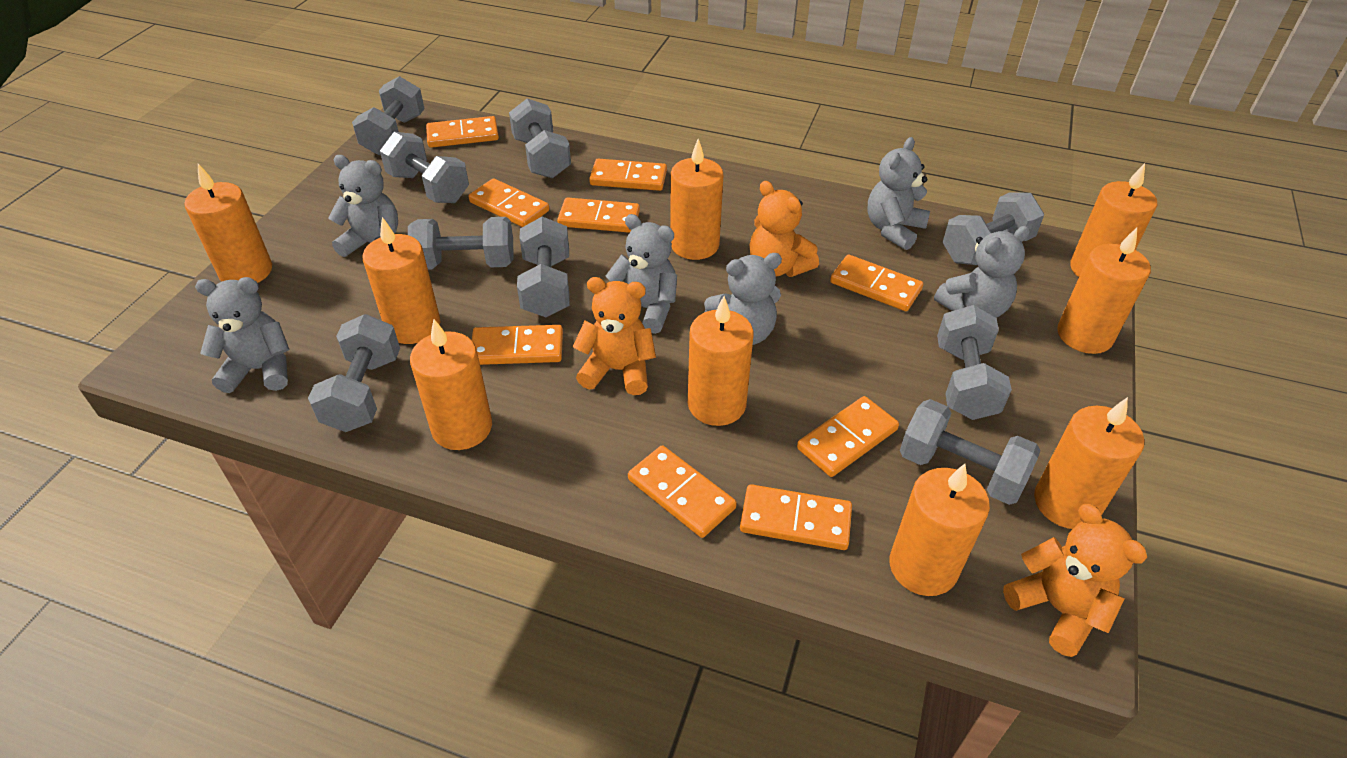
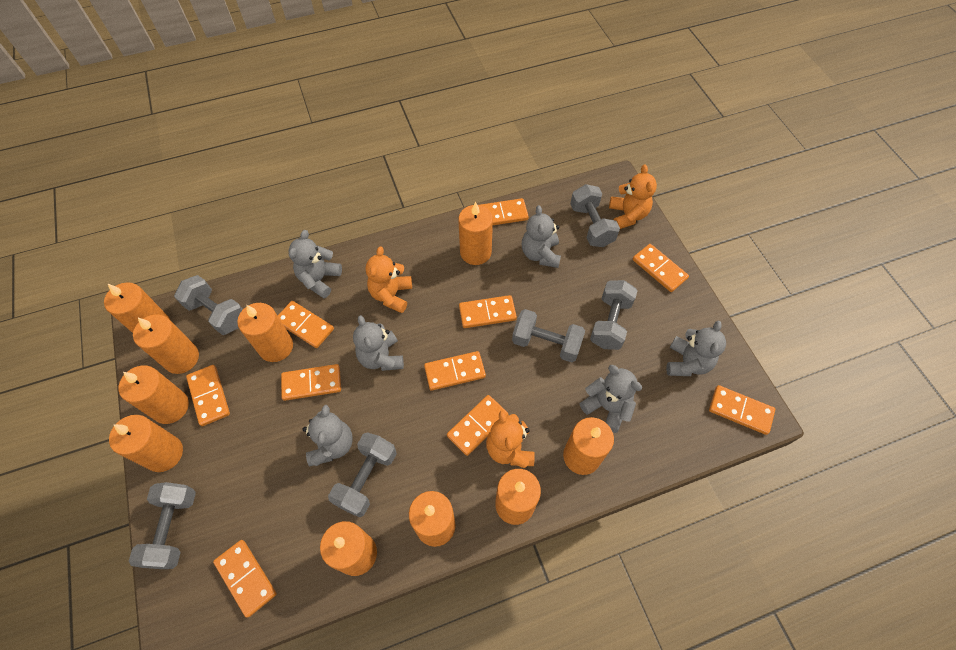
grey dumbbell: 9 -> 6
orange candle: 9 -> 10
orange domino: 9 -> 10

